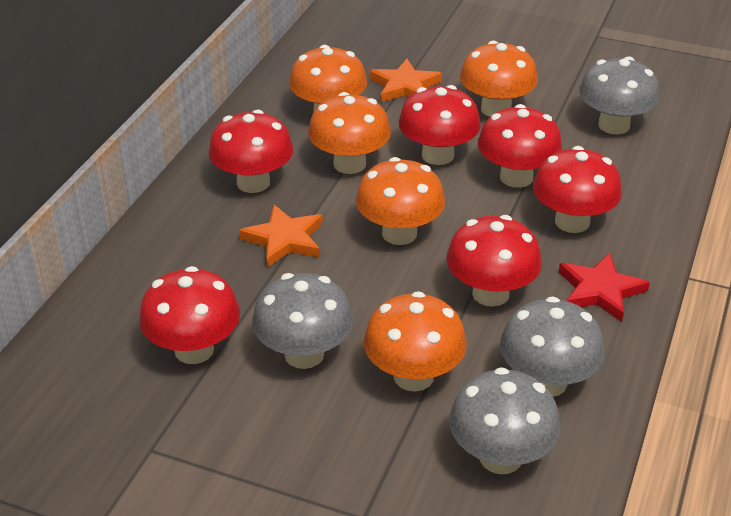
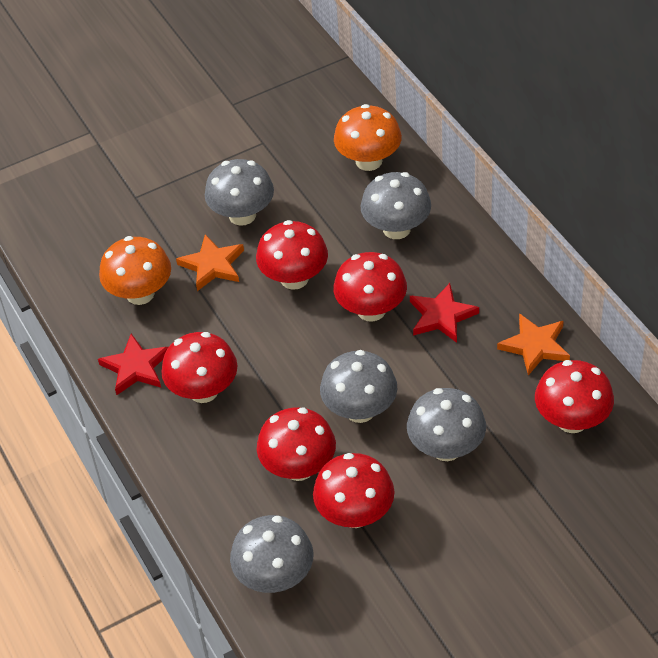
grey mushroom: 4 -> 5
orange mushroom: 5 -> 2
red star: 1 -> 2

